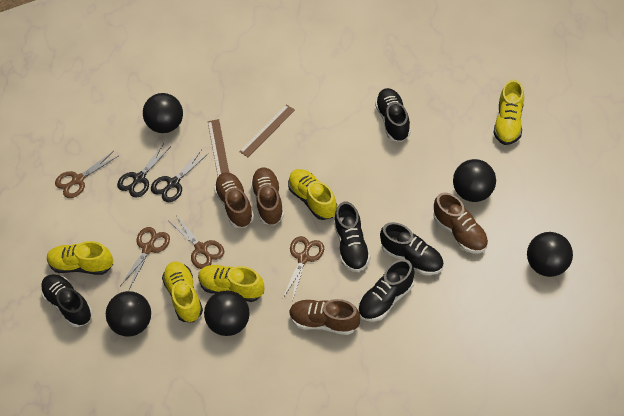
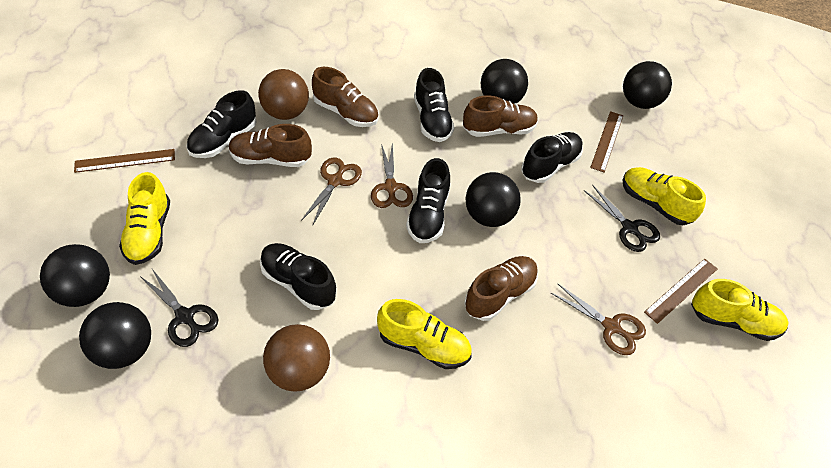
brown ball: 0 -> 2
brown ruler: 2 -> 3
brown scissors: 4 -> 3
yellow shoe: 5 -> 4

